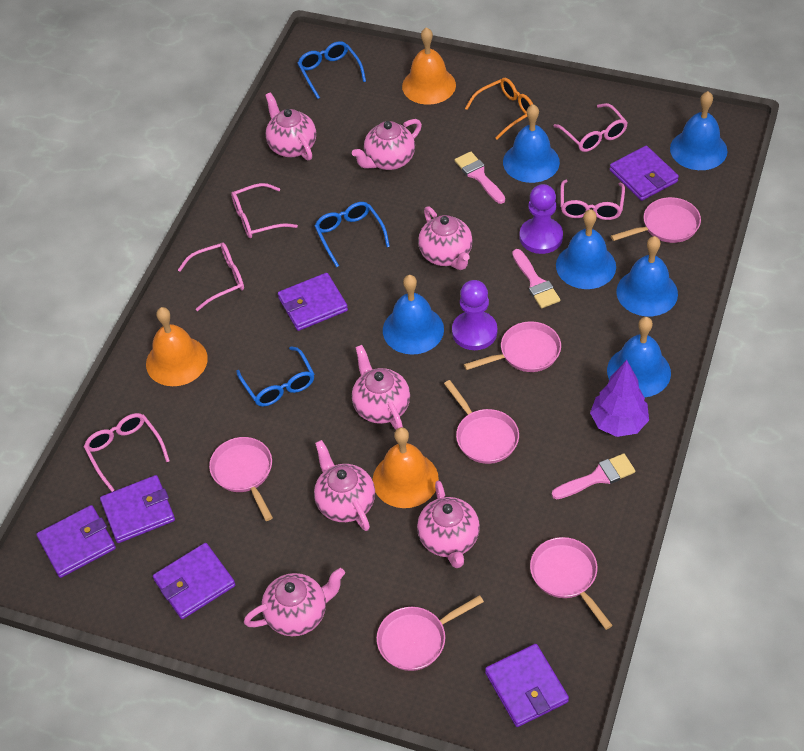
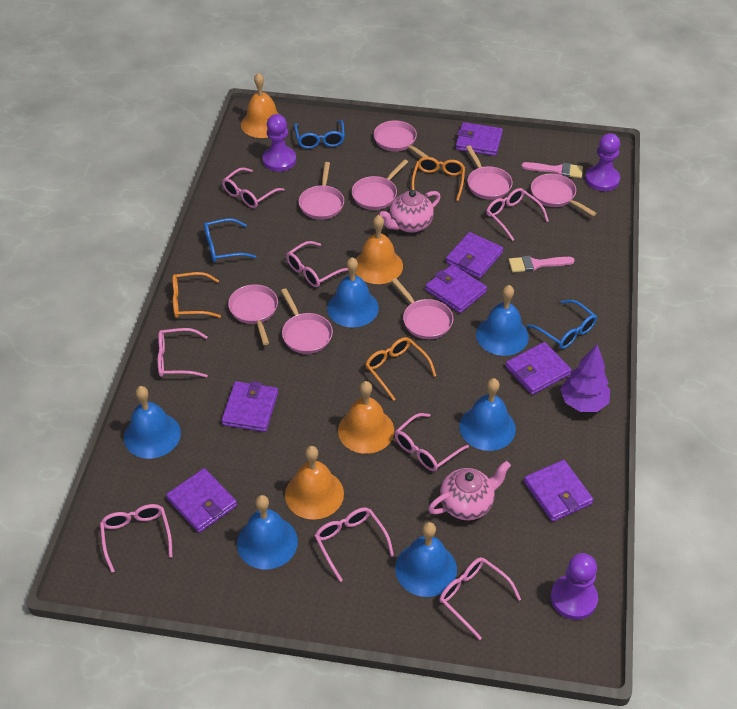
orange bell: 3 -> 4
orange glasses: 1 -> 3
pink brush: 3 -> 2
pink glasses: 5 -> 8
pink pan: 6 -> 8
pink teapot: 7 -> 2
purple pawn: 2 -> 3
purple wallet: 6 -> 7

